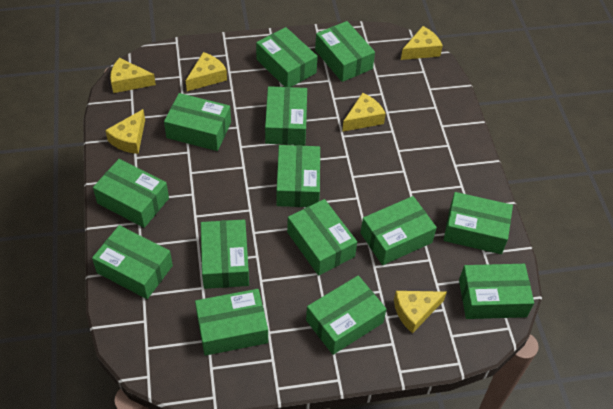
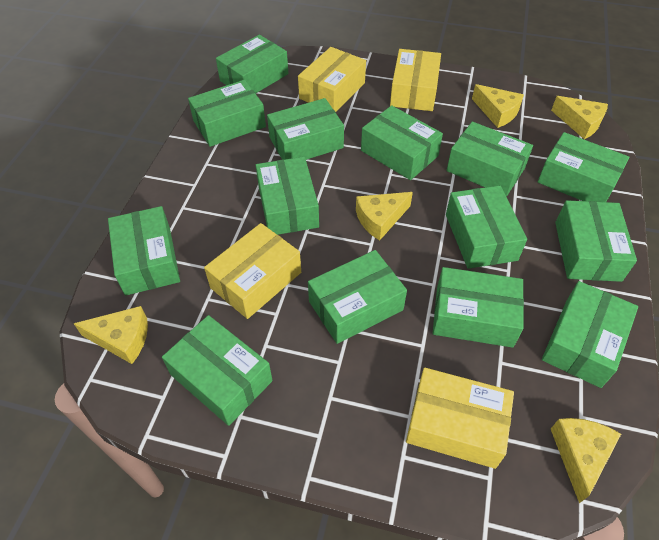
yellow box: 0 -> 4
yellow cheese: 6 -> 5

